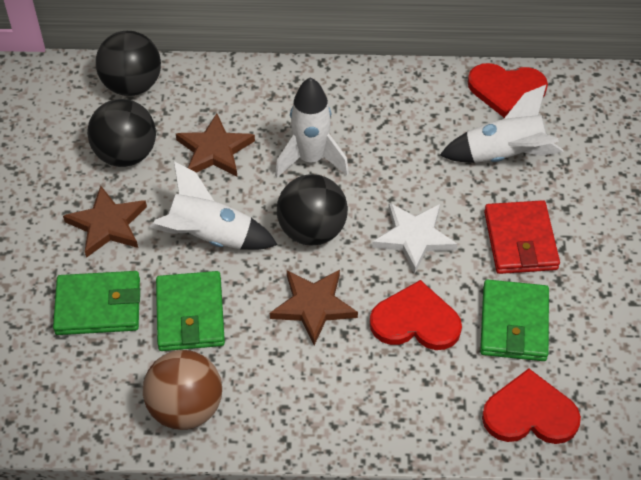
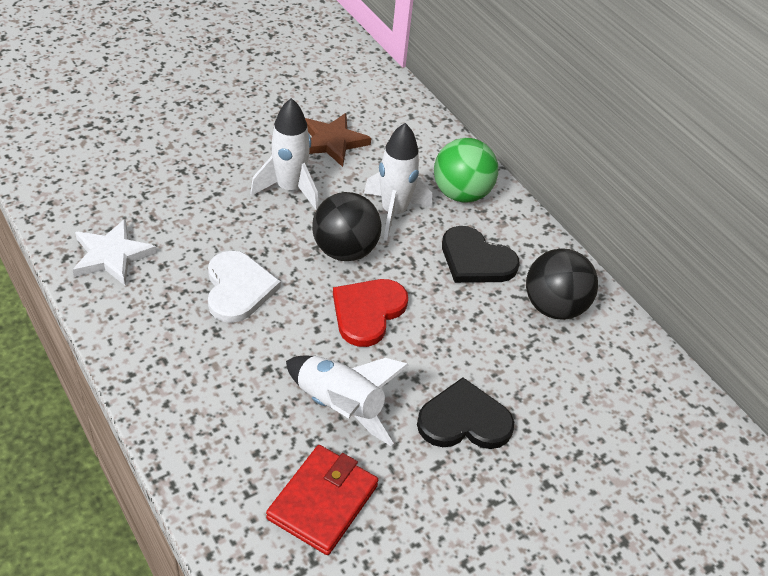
black ball: 3 -> 2
black heart: 0 -> 2
brown ball: 1 -> 0
brown star: 3 -> 1
green ball: 0 -> 1
green wallet: 3 -> 0
red heart: 3 -> 1
white heart: 0 -> 1

